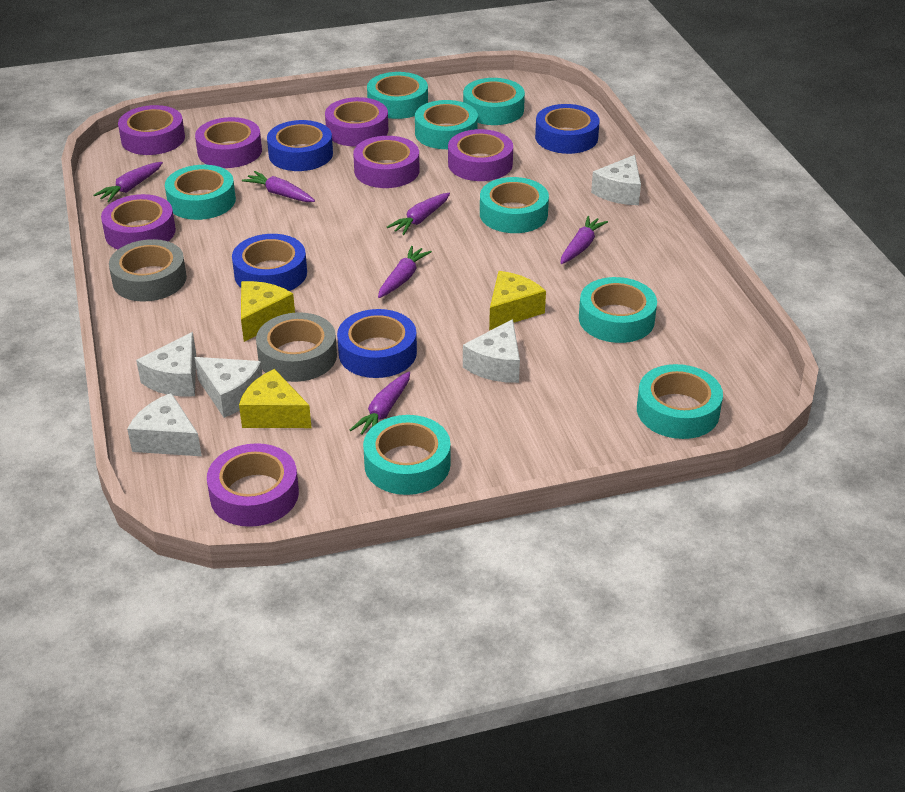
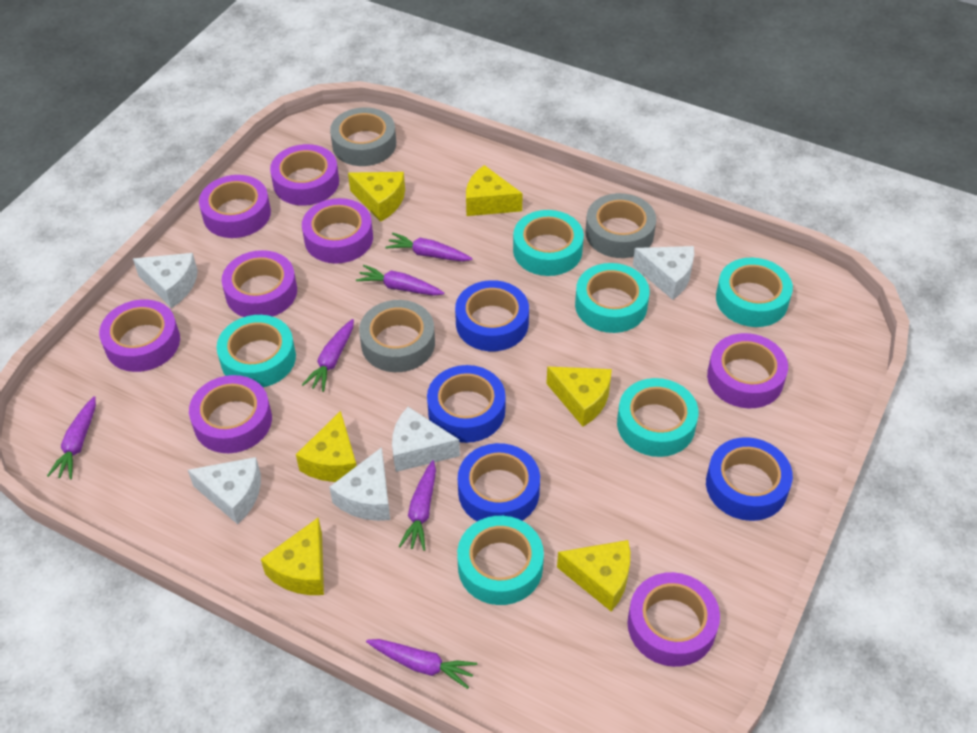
grey tape: 2 -> 3
purple tape: 7 -> 8
turquoise tape: 8 -> 6
yellow cheese: 3 -> 6

